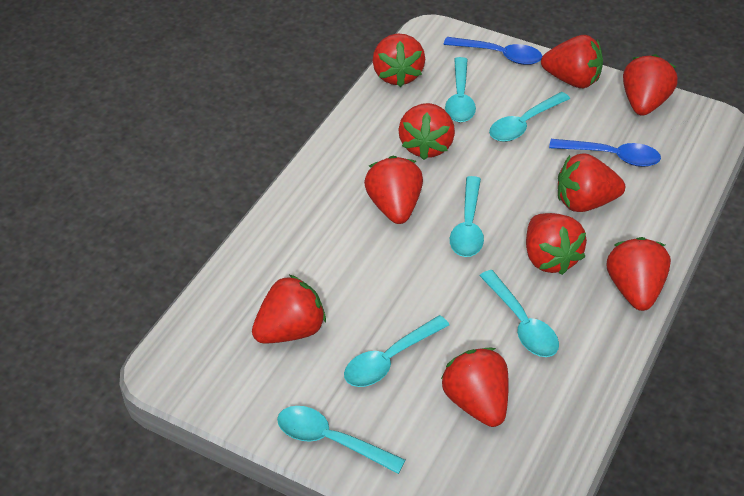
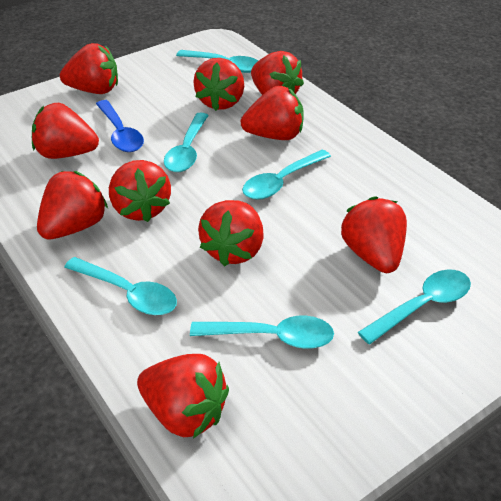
blue spoon: 2 -> 1

